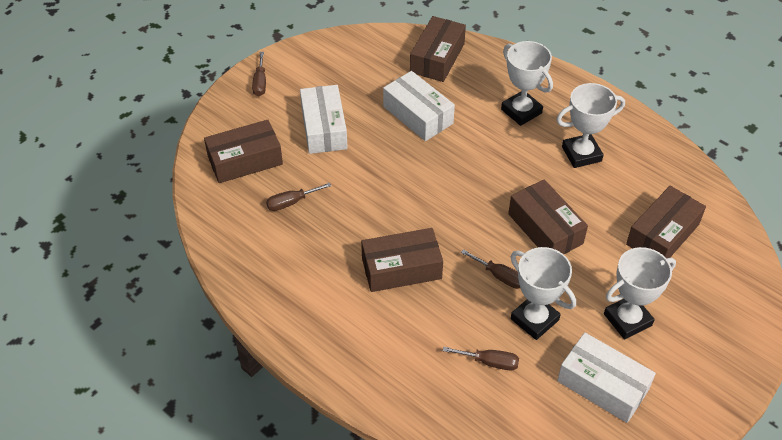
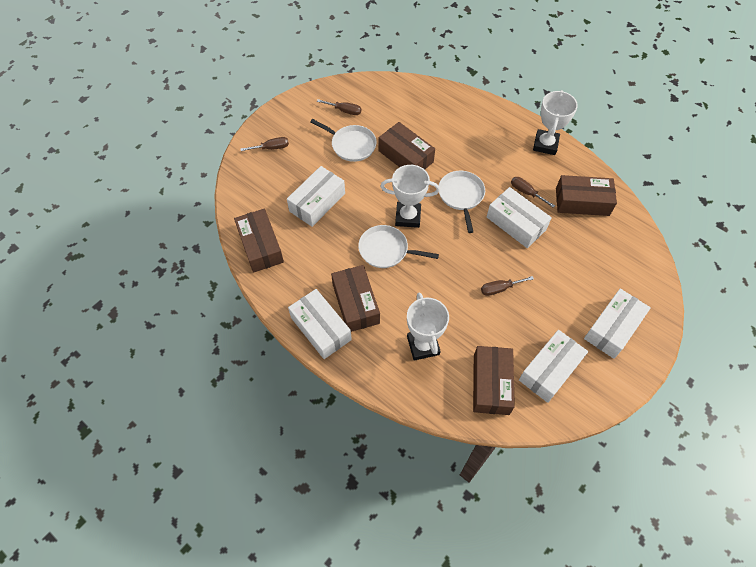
white box: 3 -> 5
white pan: 0 -> 3
white trophy: 4 -> 3

